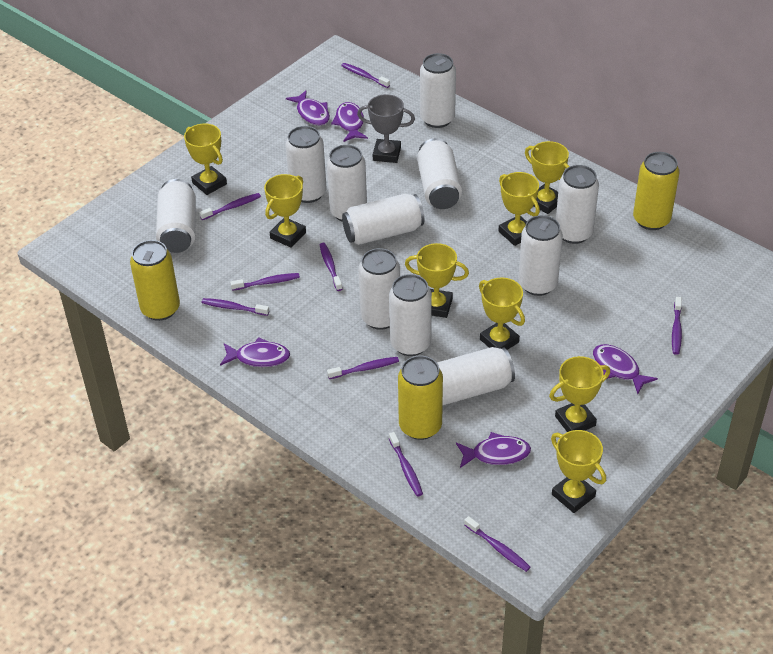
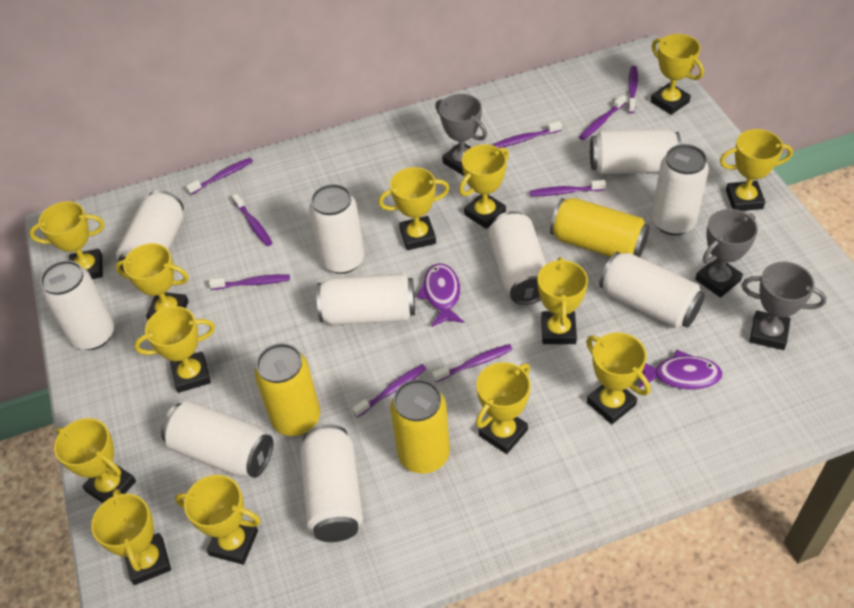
grey trophy: 1 -> 3
purple fish: 5 -> 2
white can: 11 -> 10
yellow trophy: 8 -> 13

